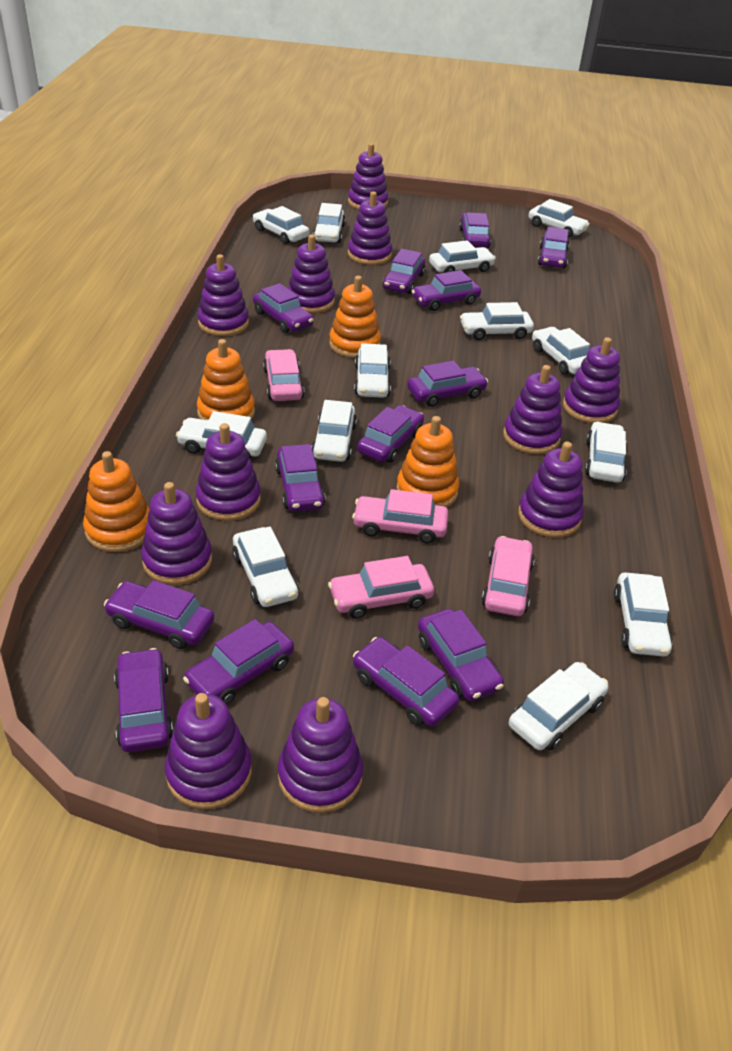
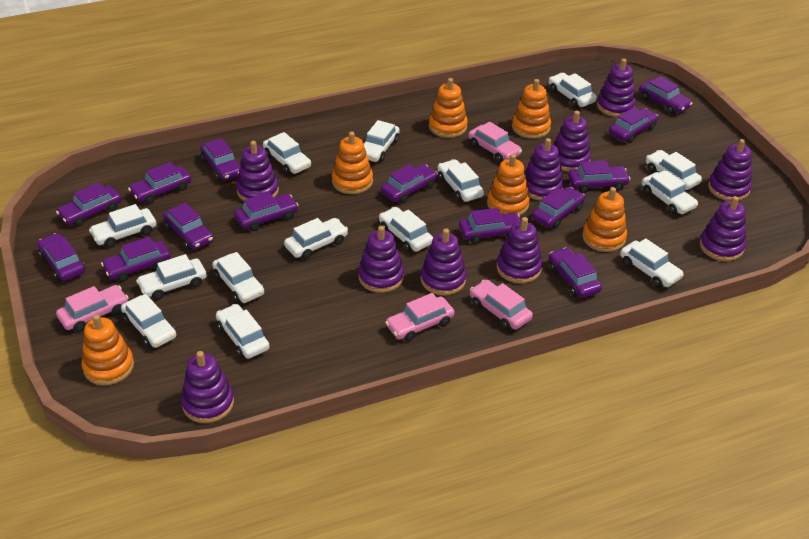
orange stacking toy: 4 -> 6
purple car: 13 -> 14
purple stacking toy: 11 -> 10
white car: 13 -> 14

